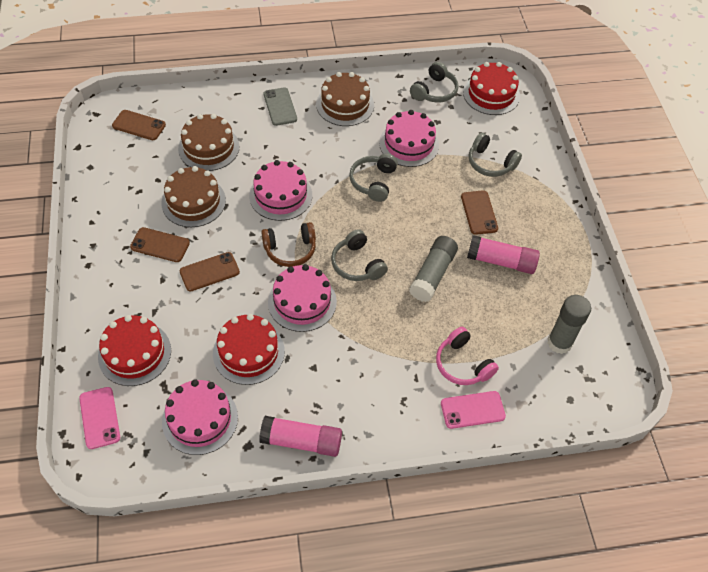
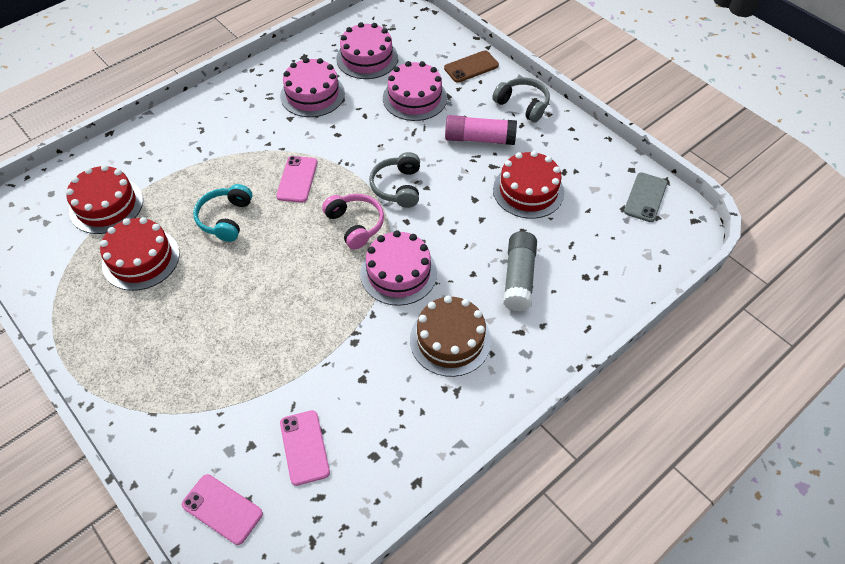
brown cake: 3 -> 1
brown headphones: 1 -> 0
brown phone: 4 -> 1
grey glue stick: 2 -> 1
grey headphones: 4 -> 2
pink glue stick: 2 -> 1
pink phone: 2 -> 3
turquoise headphones: 0 -> 1

